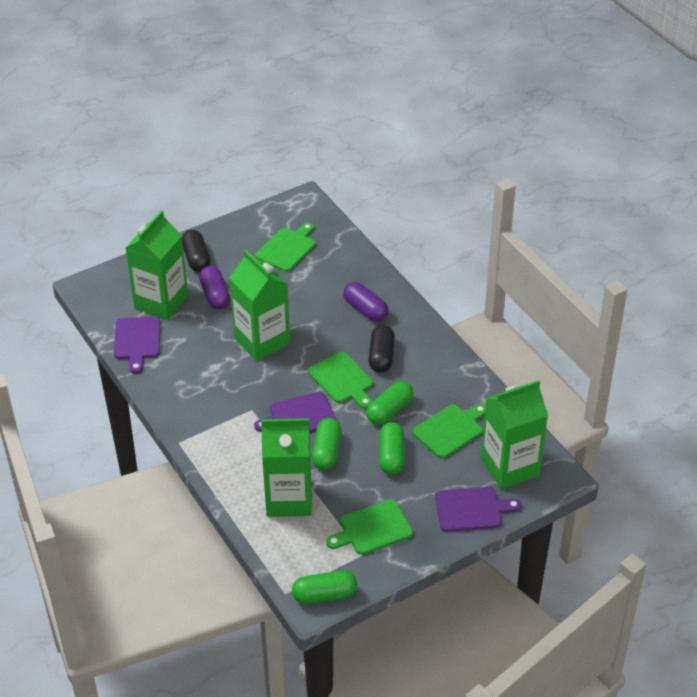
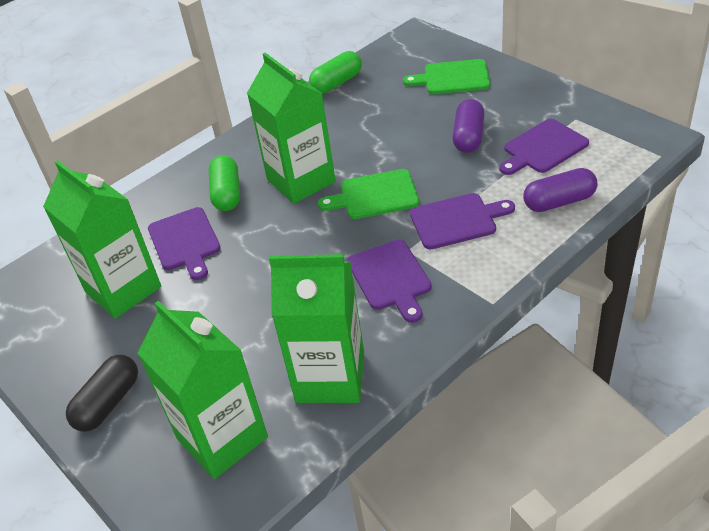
black capsule: 2 -> 1
green capsule: 4 -> 2
green cutting board: 4 -> 2
purple cutting board: 3 -> 4

